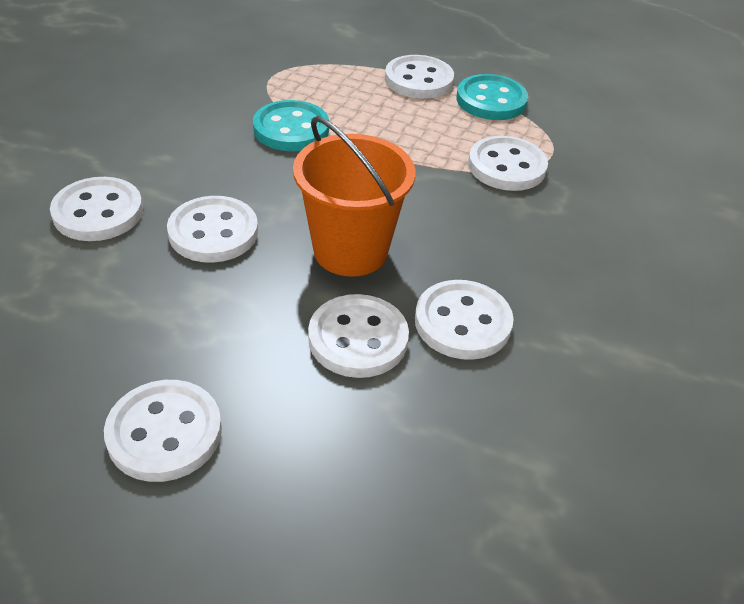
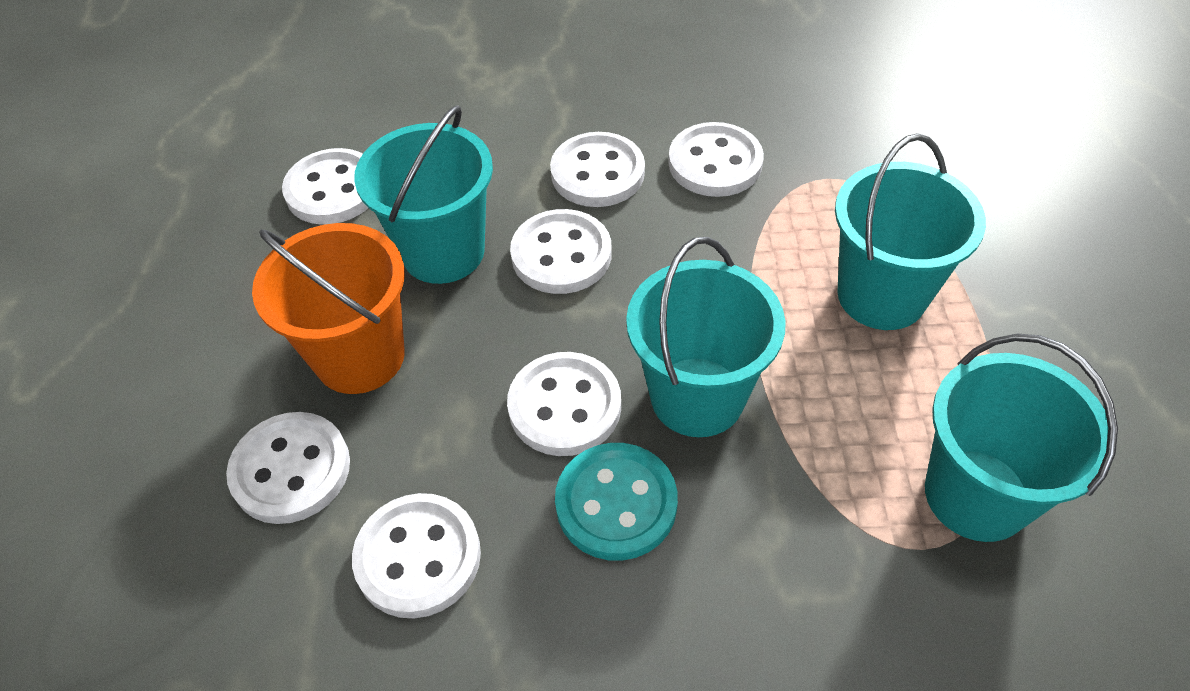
turquoise bucket: 0 -> 4
turquoise button: 2 -> 1

